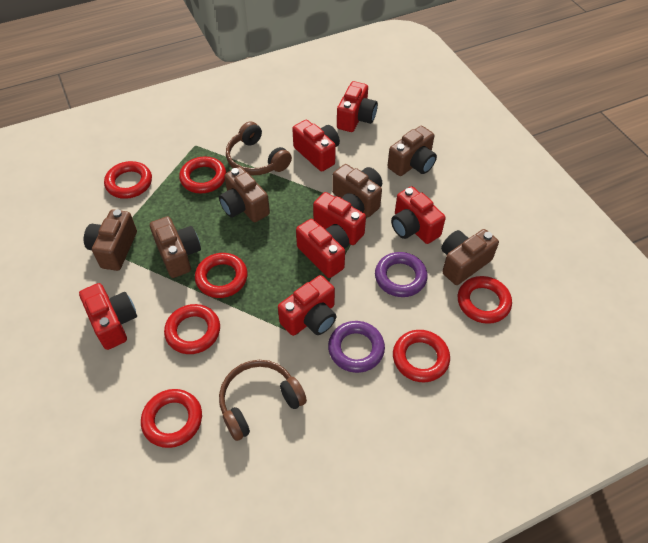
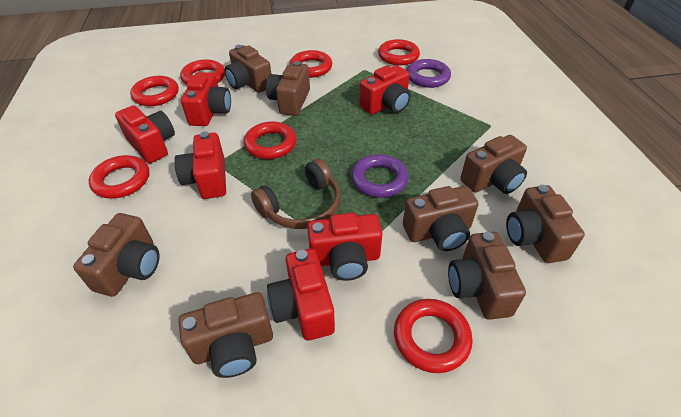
brown camera: 6 -> 8
brown headphones: 2 -> 1
red camera: 7 -> 6

